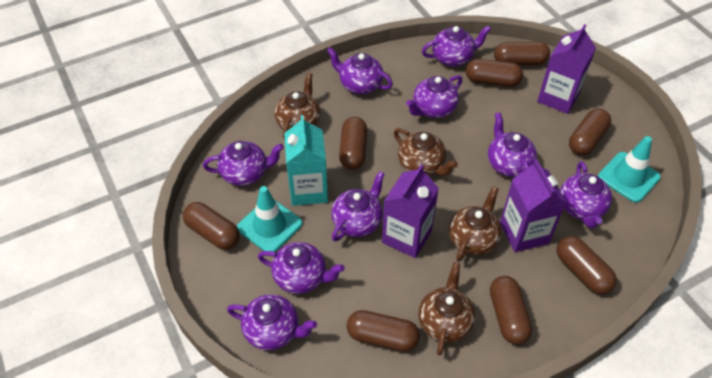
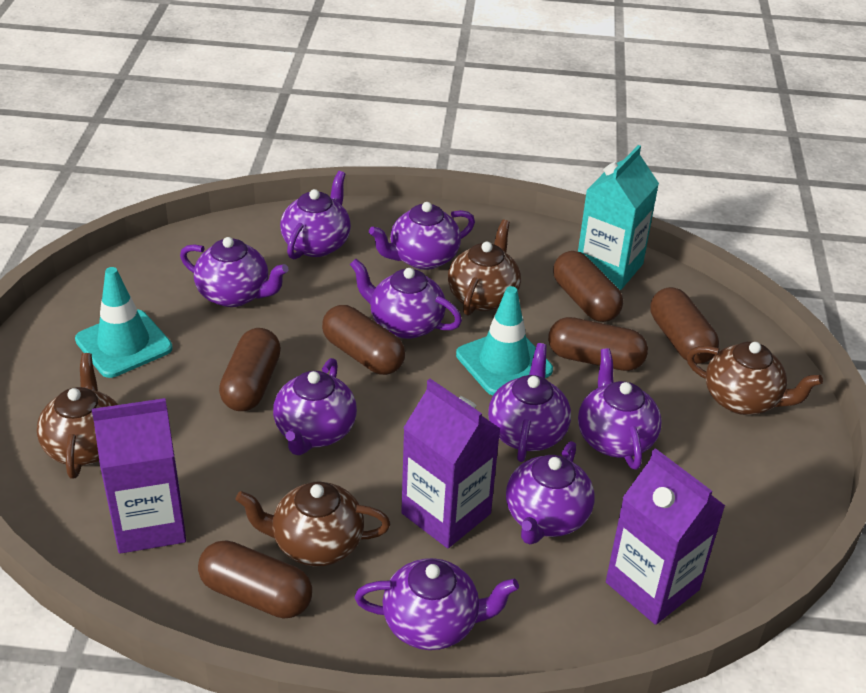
brown capsule: 8 -> 6

